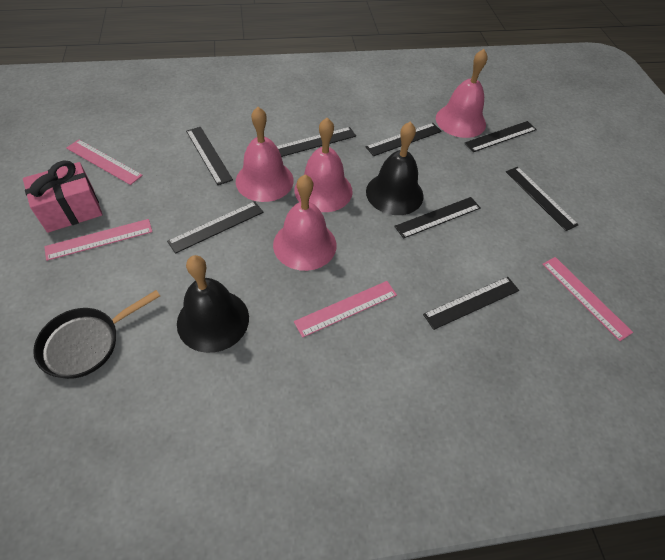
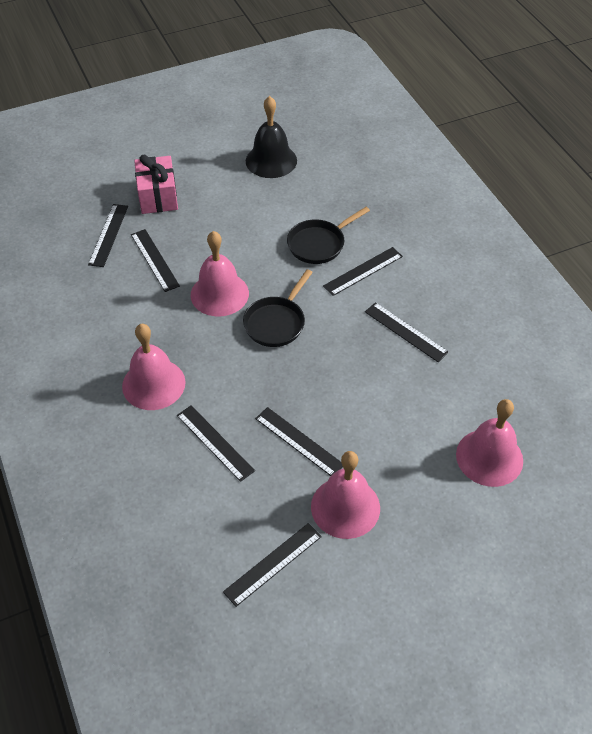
black bell: 2 -> 1
black pan: 1 -> 2
black ruler: 8 -> 7
pink ruler: 4 -> 0

